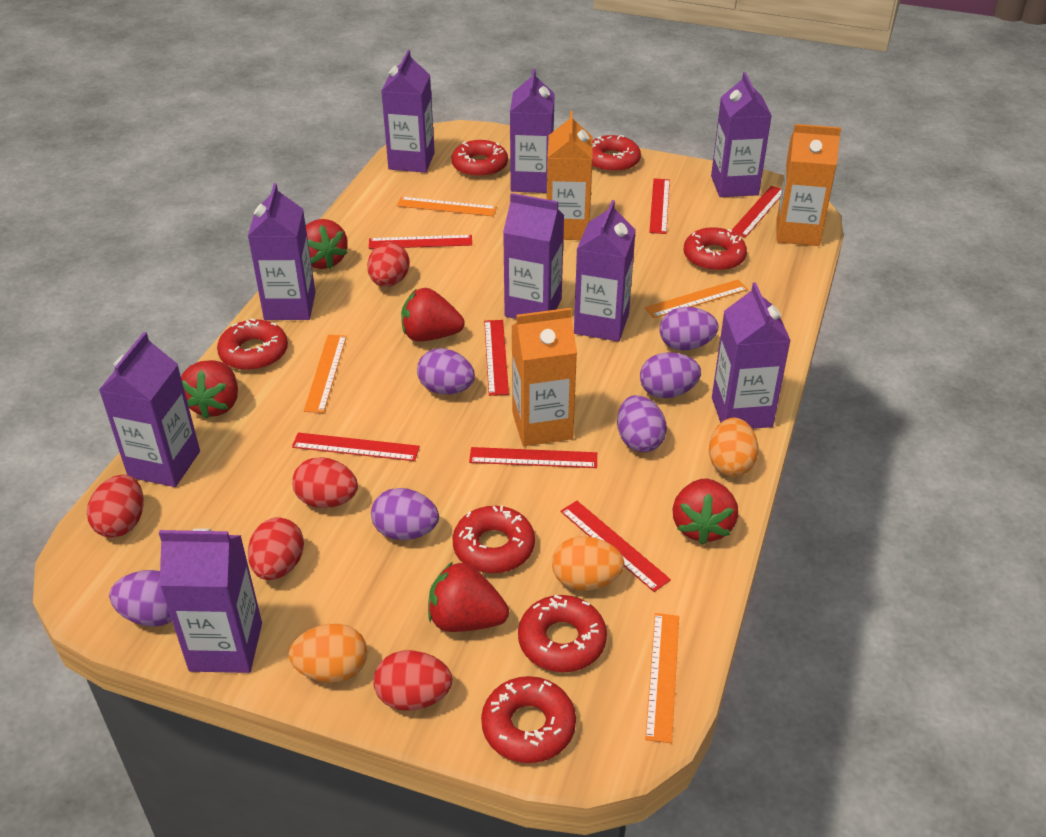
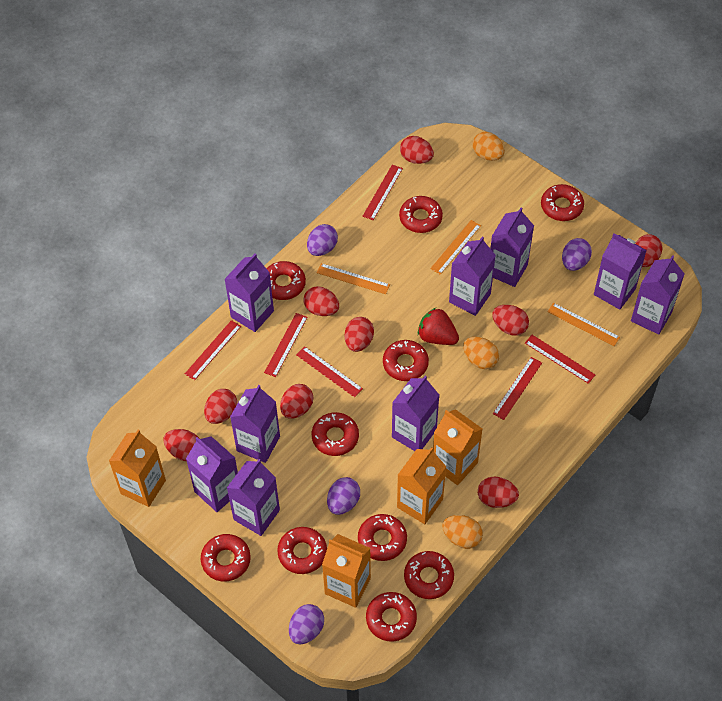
orange carton: 3 -> 4
orange ruler: 4 -> 3
purple egg: 6 -> 4
red donut: 7 -> 10
red egg: 5 -> 9
red ruler: 7 -> 6
red strawberry: 5 -> 1

